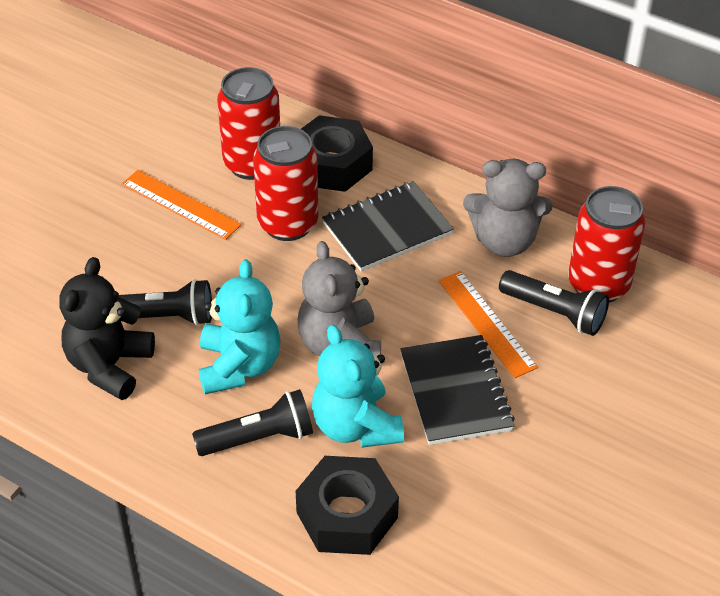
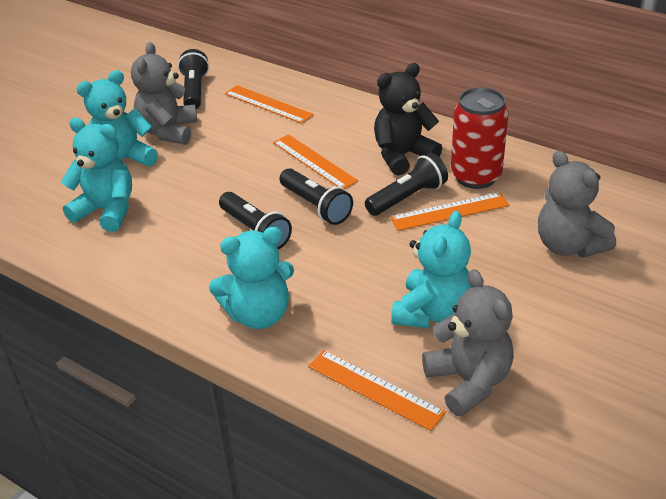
black flashlight: 3 -> 4
black notebook: 2 -> 0
black nut: 2 -> 0
grey teddy bear: 2 -> 3
orange ruler: 2 -> 4
red can: 3 -> 1
turquoise teddy bear: 2 -> 4

